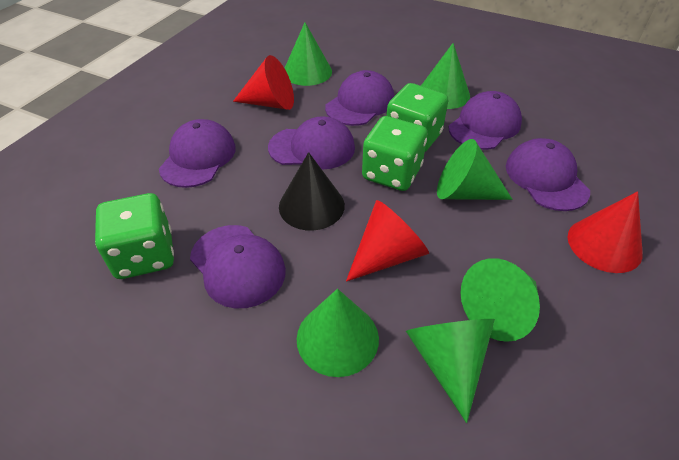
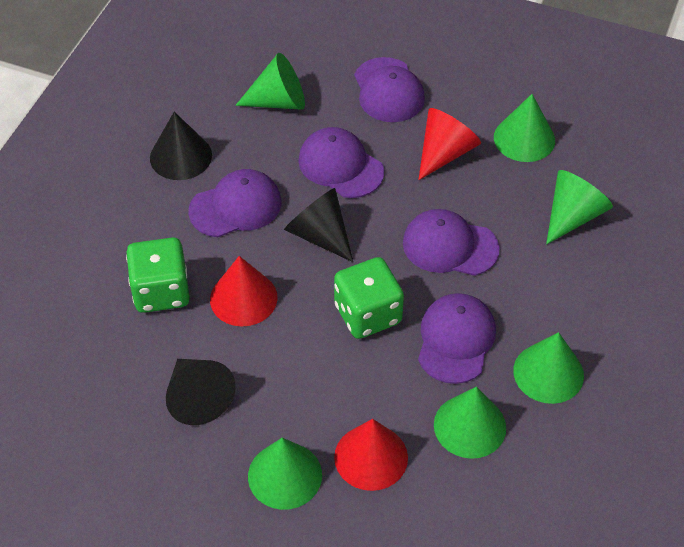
black cone: 1 -> 3
green dice: 3 -> 2
purple cap: 6 -> 5

